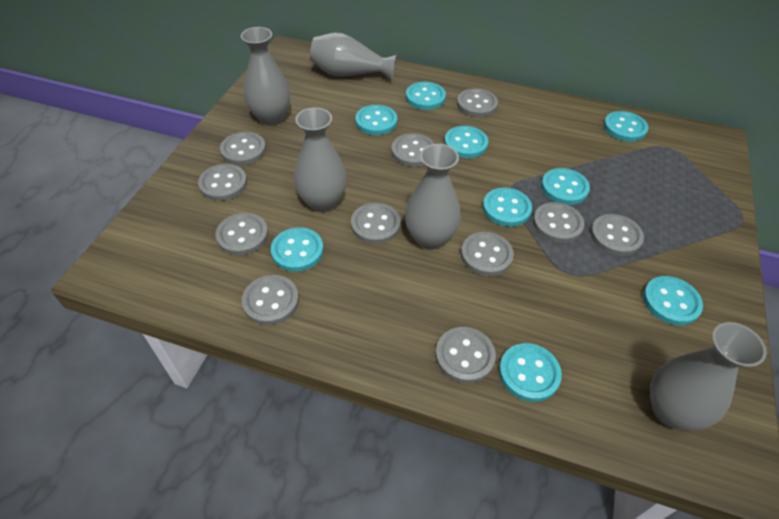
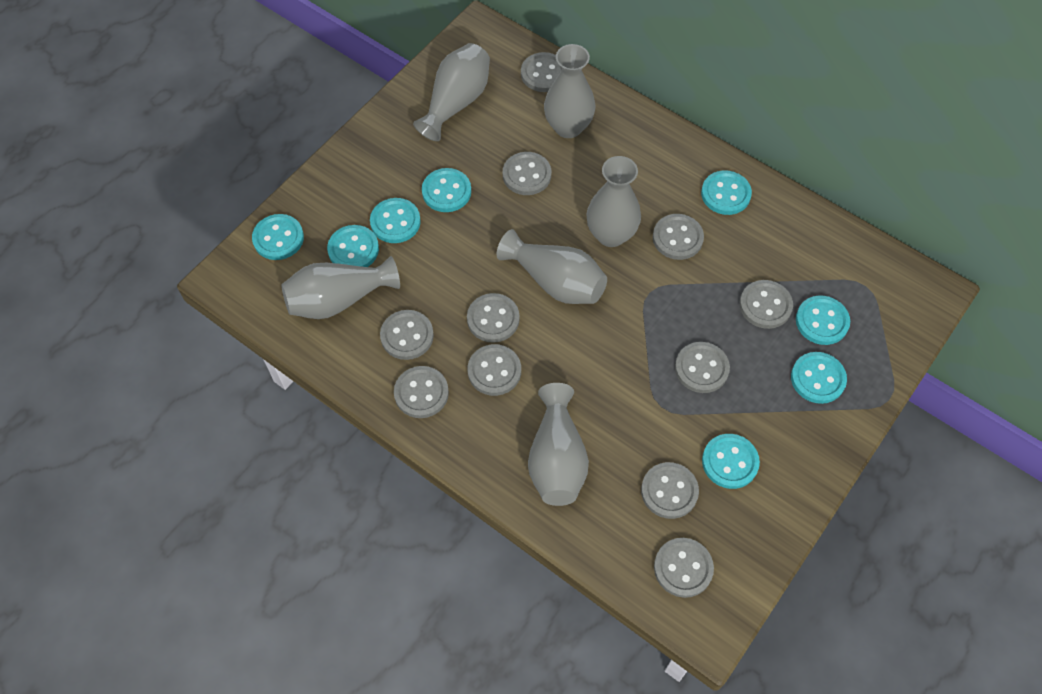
grey vase: 5 -> 6
turquoise button: 9 -> 8

